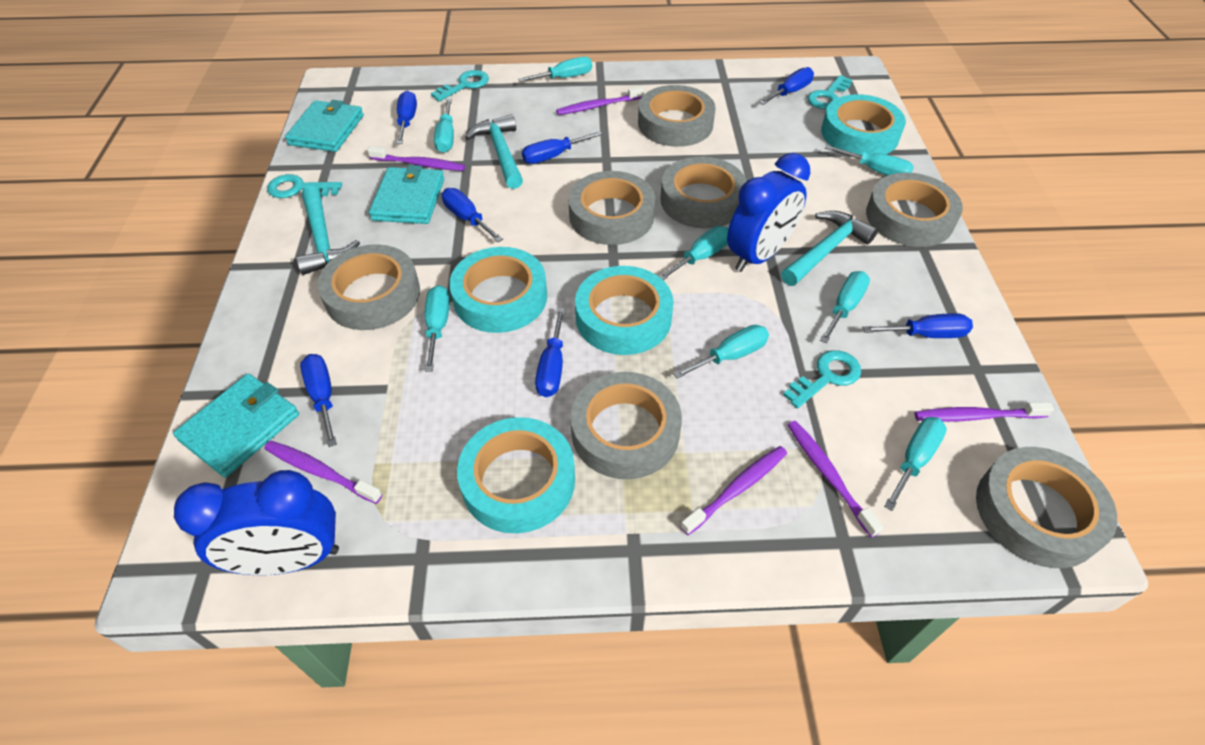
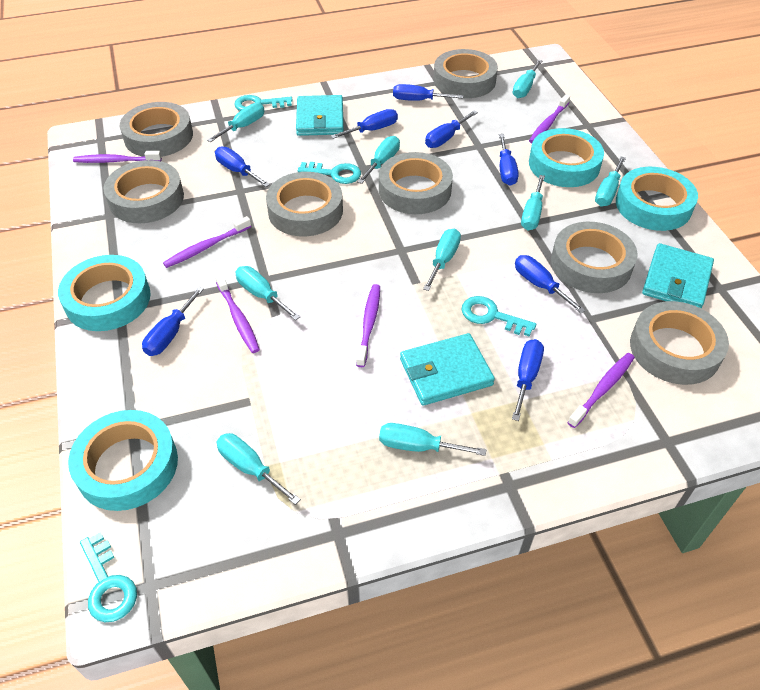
blue clock: 2 -> 0
blue screwdriver: 7 -> 8
turquoise hammer: 3 -> 0
turquoise screwdriver: 8 -> 9

